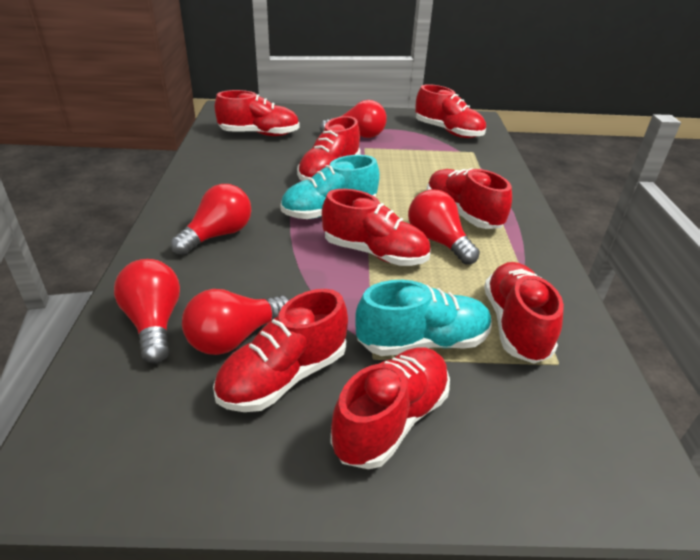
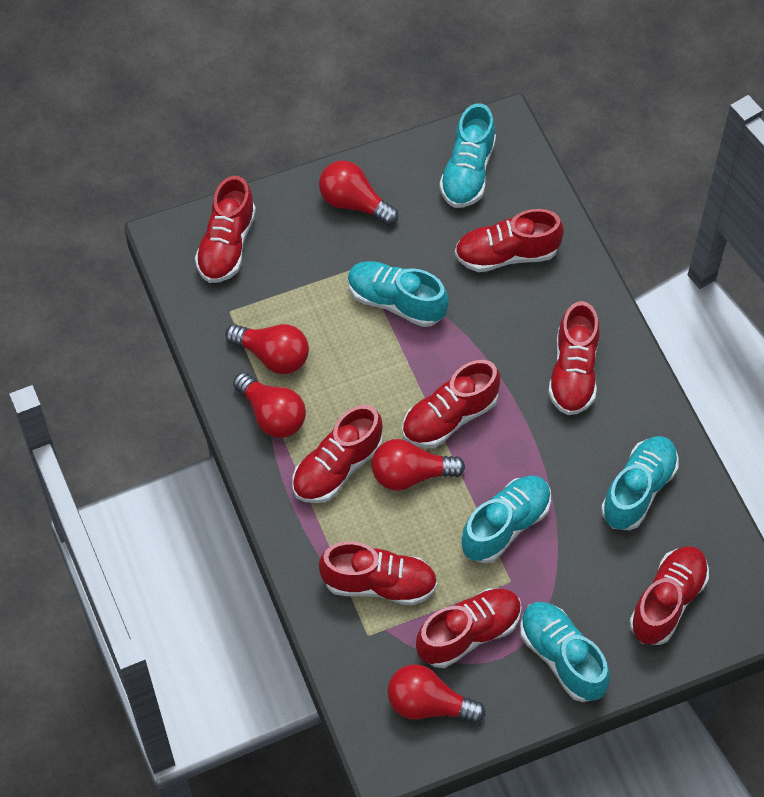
turquoise shoe: 2 -> 5

